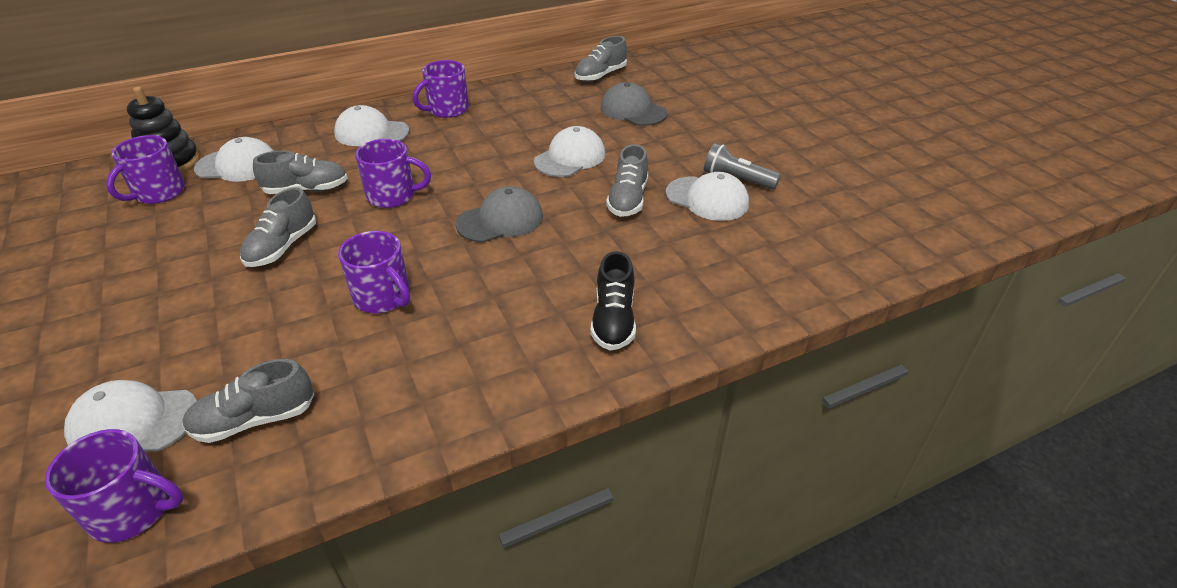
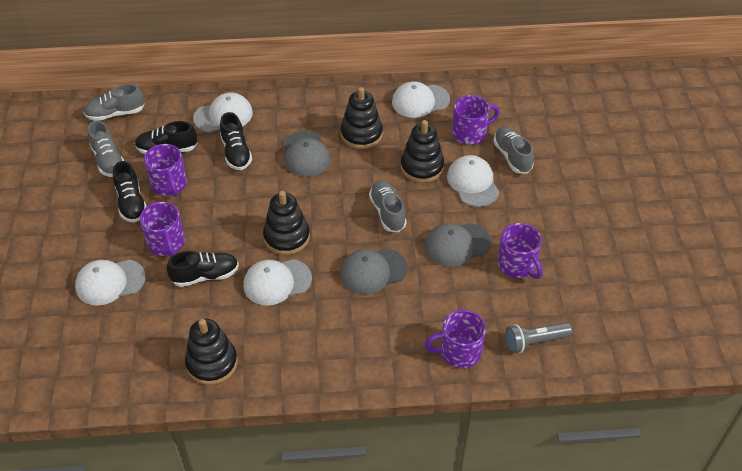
black shoe: 1 -> 4
black stacking toy: 1 -> 4
grey cap: 2 -> 3
grey shoe: 5 -> 4

